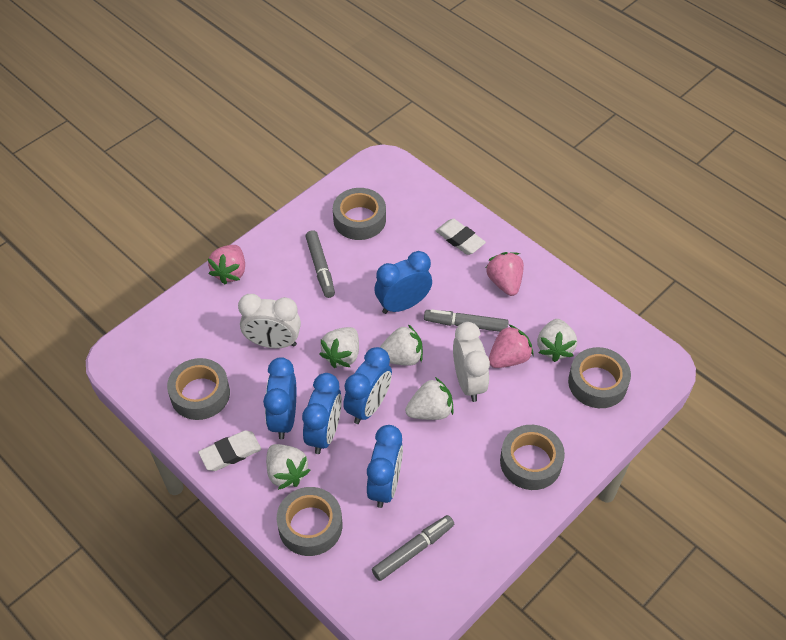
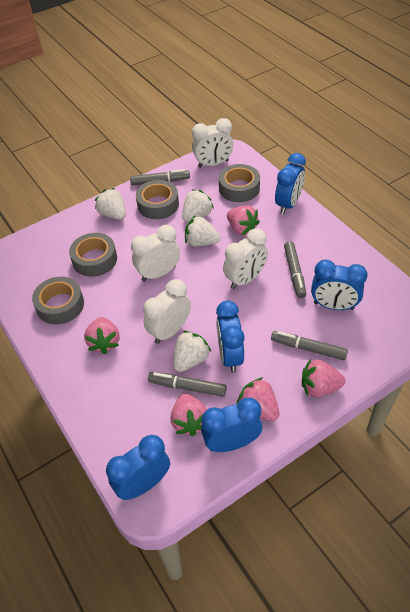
grey marker: 3 -> 4
grey tape: 5 -> 4
pink strawberry: 3 -> 5
white clock: 2 -> 4
white eraser: 2 -> 0
white strawberry: 5 -> 4

